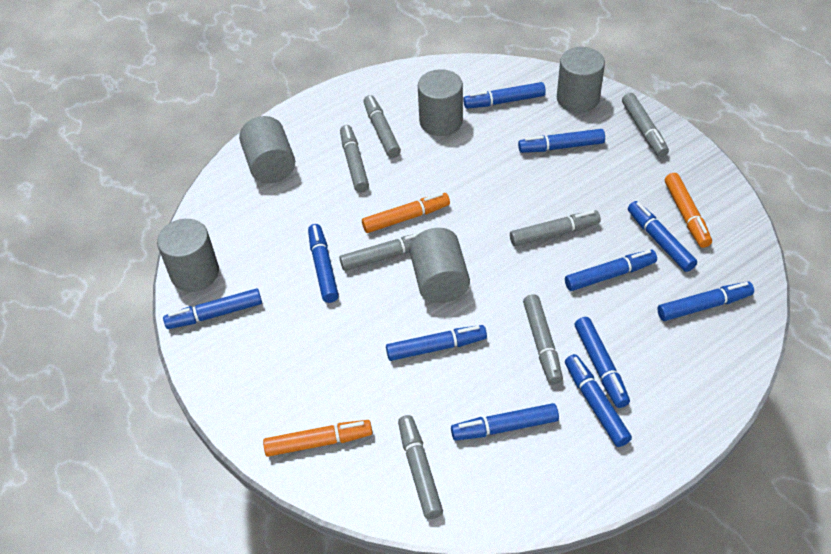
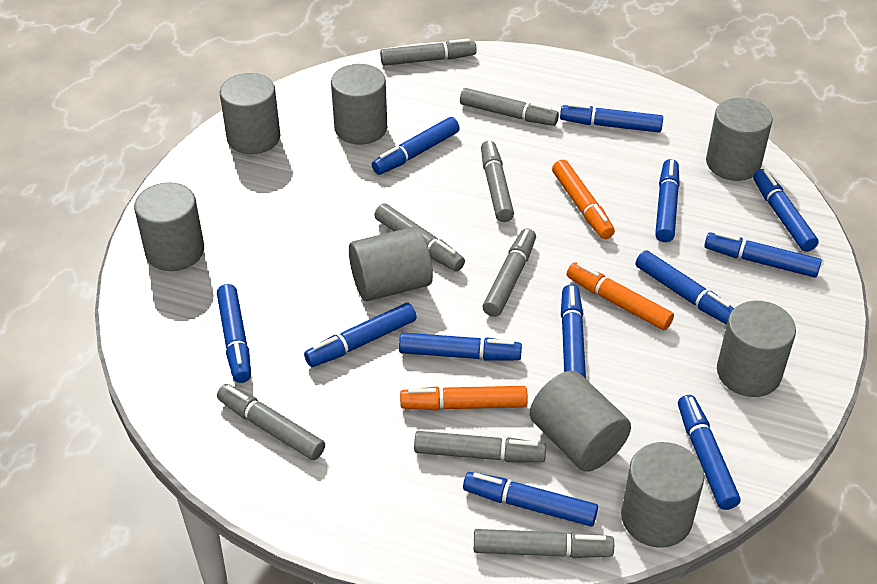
blue marker: 11 -> 12
grey cylinder: 5 -> 8
grey marker: 7 -> 8

